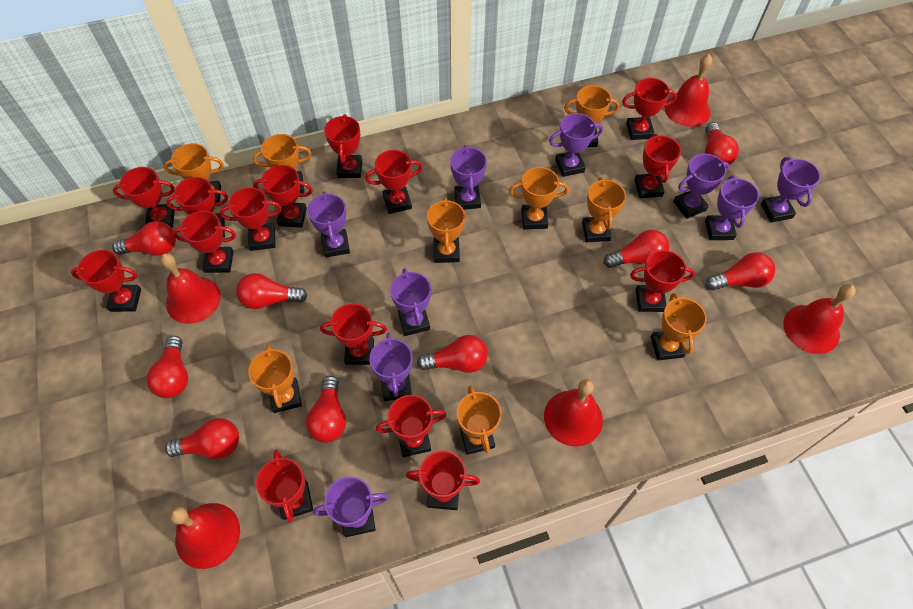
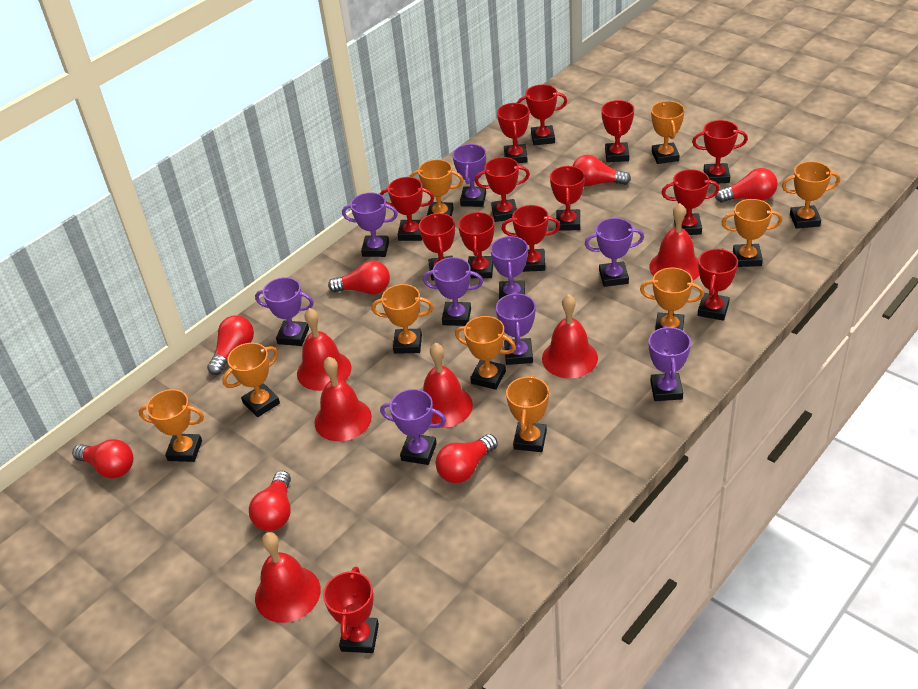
orange trophy: 9 -> 10
red bell: 5 -> 6
red light bulb: 9 -> 7
red trophy: 15 -> 13

